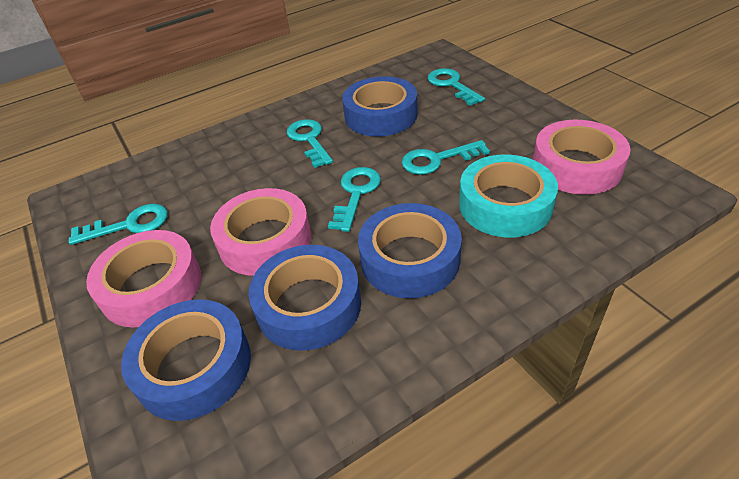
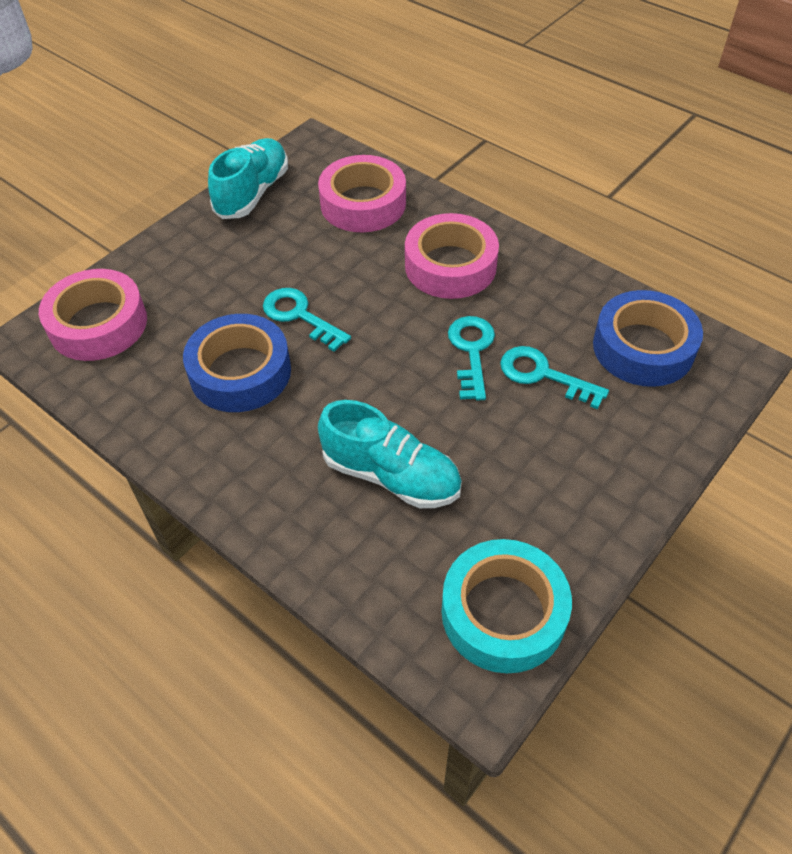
blue tape: 4 -> 2
turquoise key: 5 -> 3
turquoise shoe: 0 -> 2

